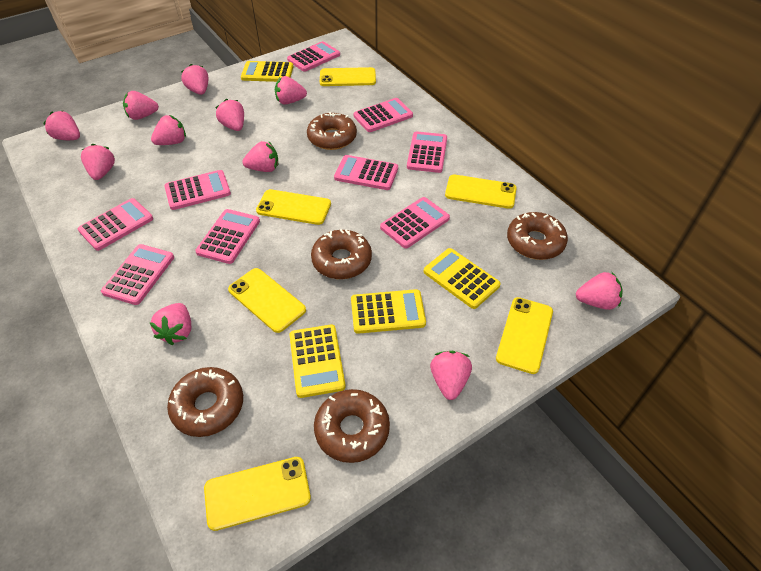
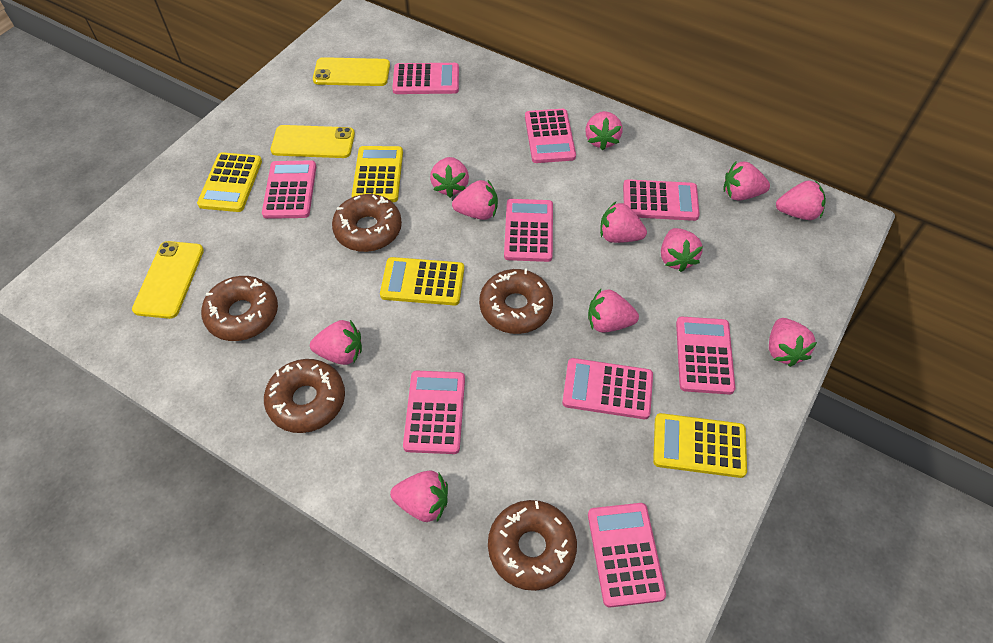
yellow phone: 6 -> 3

